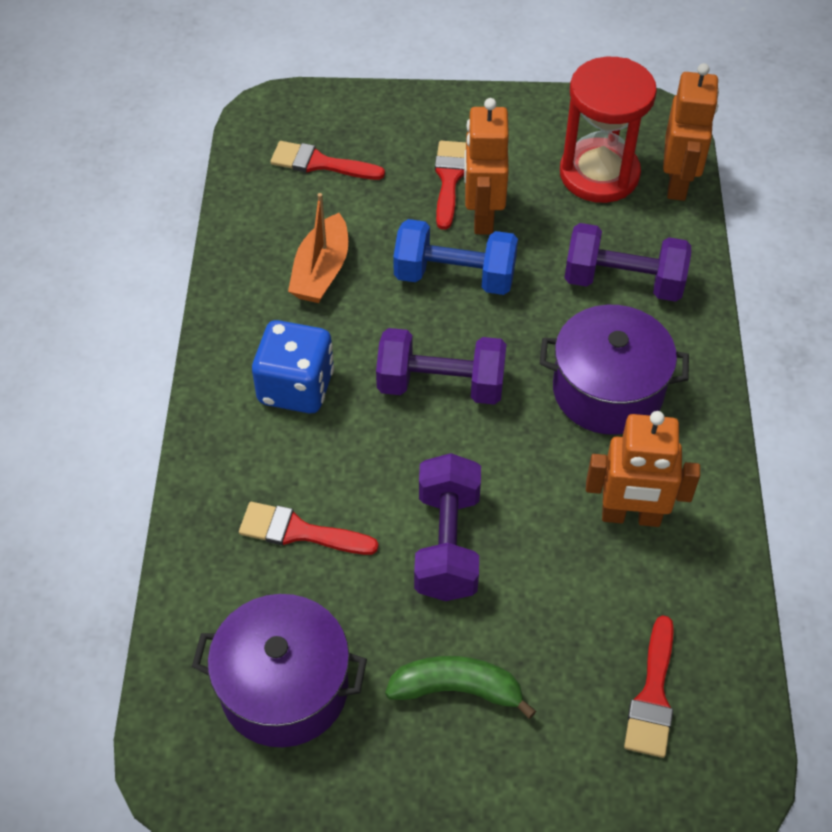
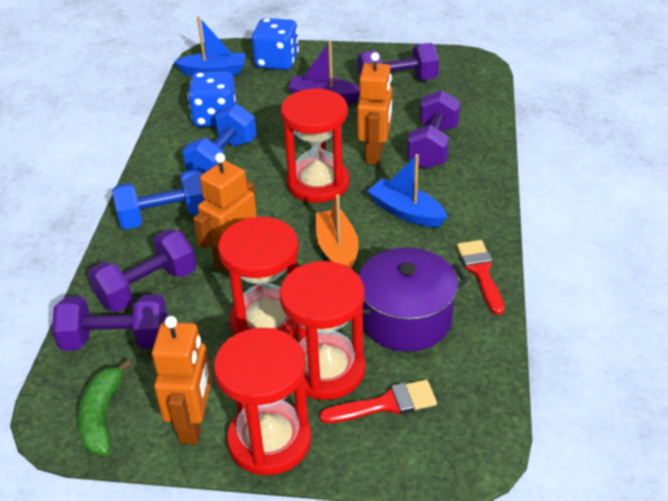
blue boat: 0 -> 2
blue dice: 1 -> 2
blue dumbbell: 1 -> 2
purple boat: 0 -> 1
purple dumbbell: 3 -> 4
purple pot: 2 -> 1
red brush: 4 -> 2
red hourglass: 1 -> 4

